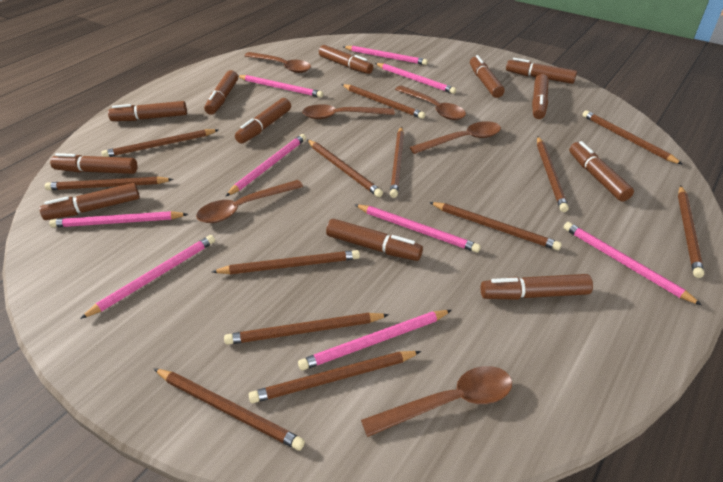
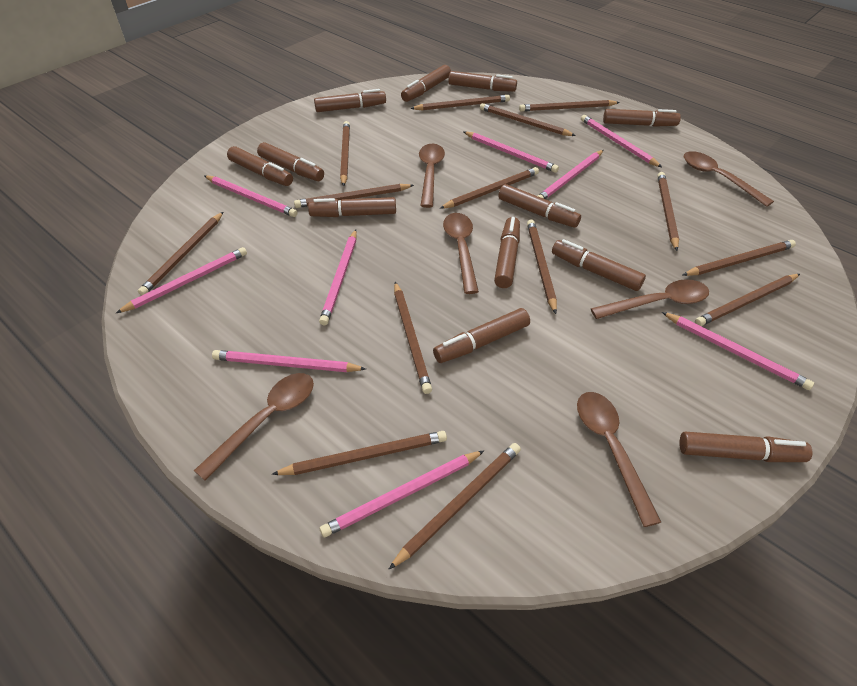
brown pencil: 13 -> 14

